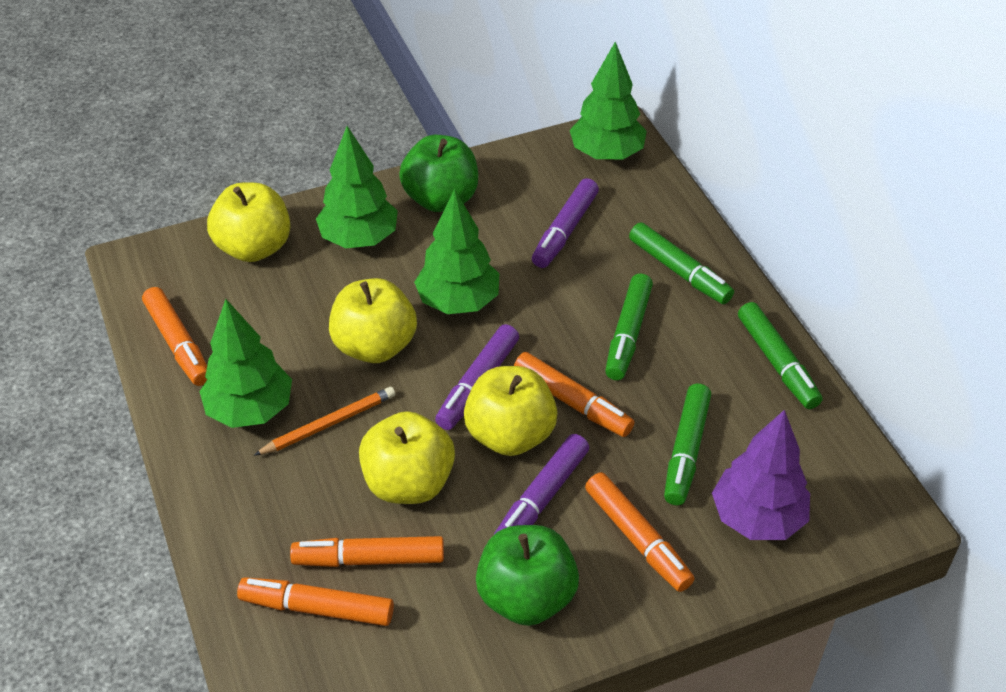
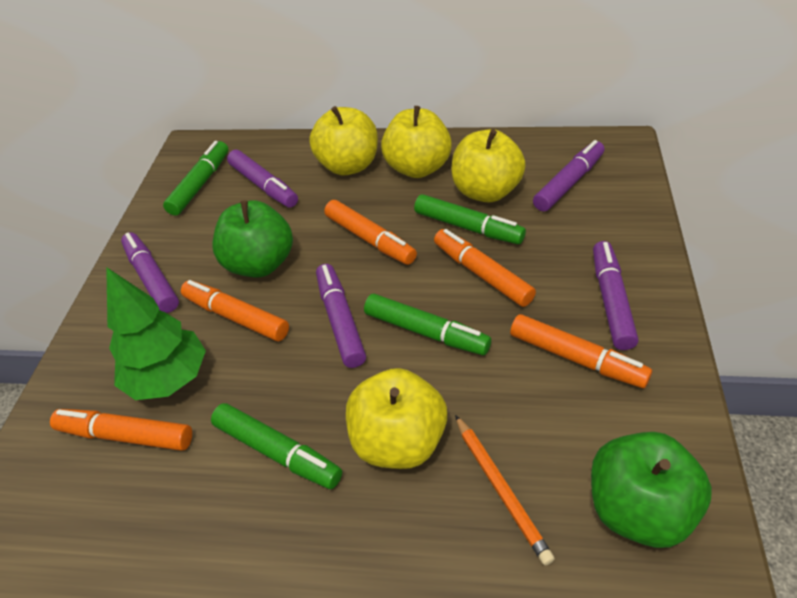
green tree: 4 -> 1
purple marker: 3 -> 5
purple tree: 1 -> 0

